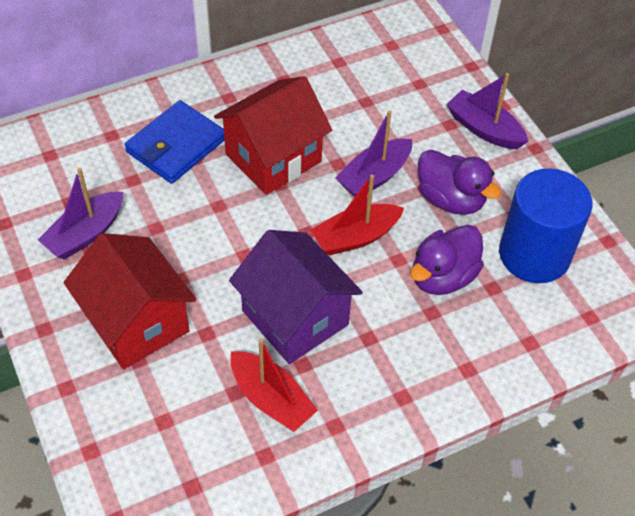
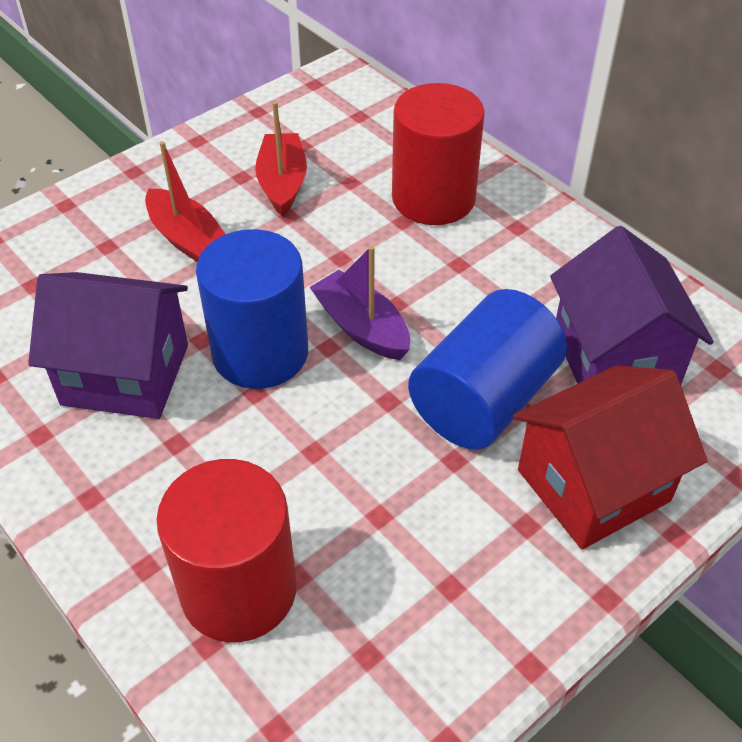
blue cylinder: 1 -> 2
blue wallet: 1 -> 0
purple boat: 3 -> 1
purple duck: 2 -> 0
purple house: 1 -> 2
red cylinder: 0 -> 2
red house: 2 -> 1

